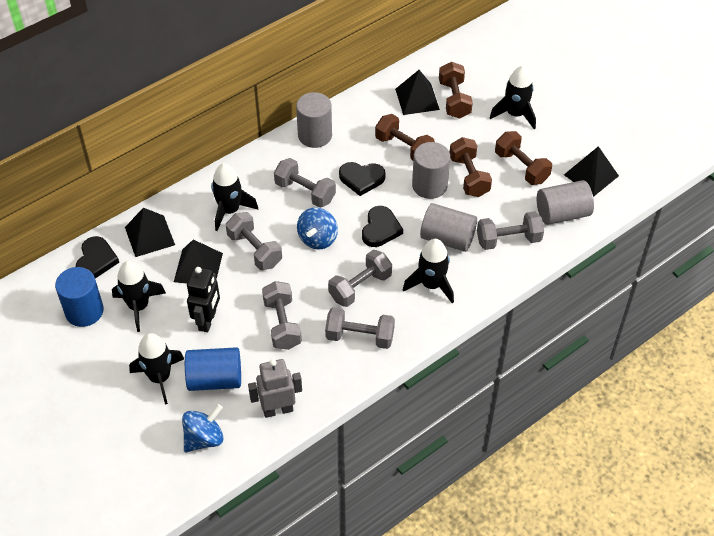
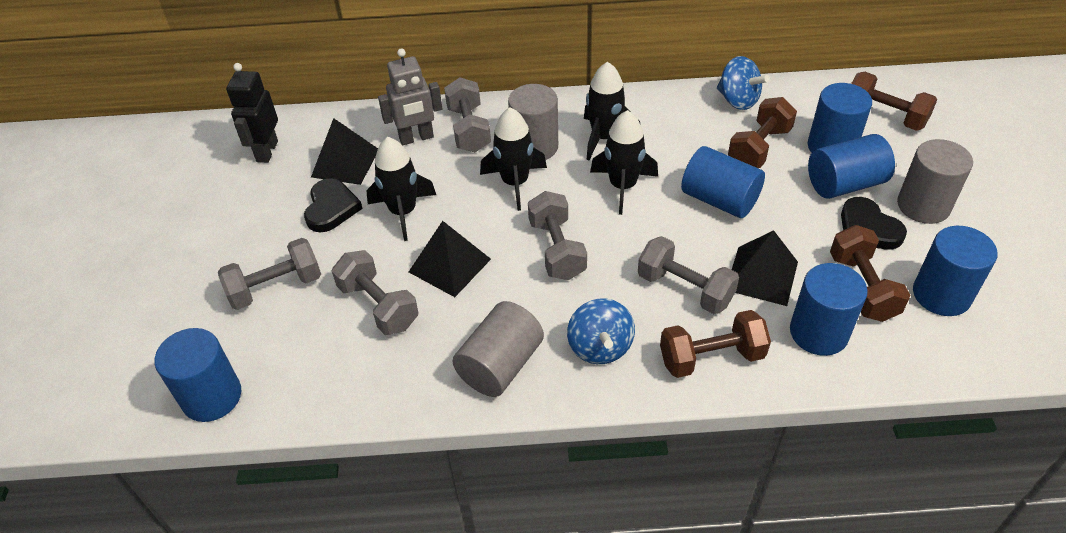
black heart: 3 -> 2
black pyramid: 4 -> 3
black rocket: 5 -> 4
blue cylinder: 2 -> 6
grey cylinder: 4 -> 3
grey dumbbell: 6 -> 5

